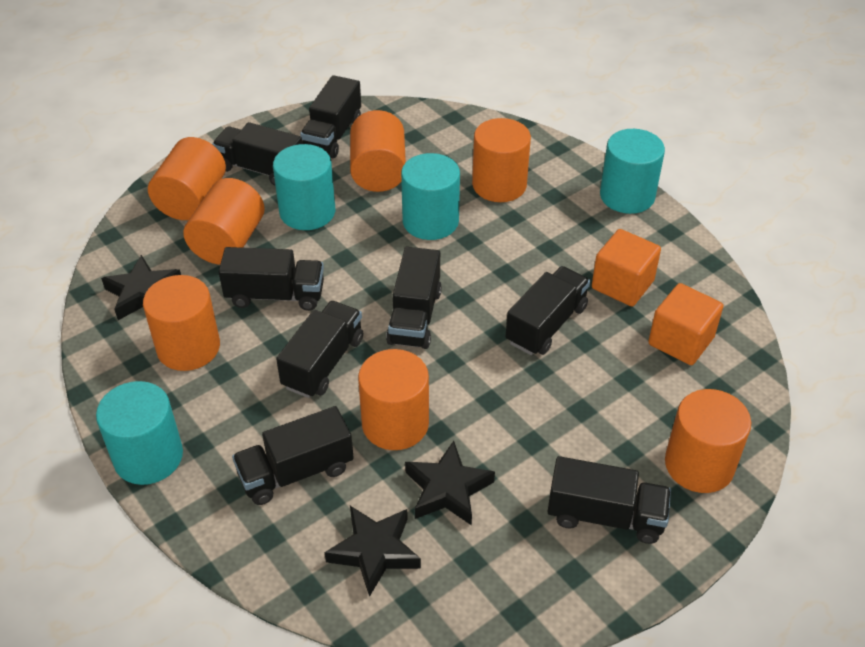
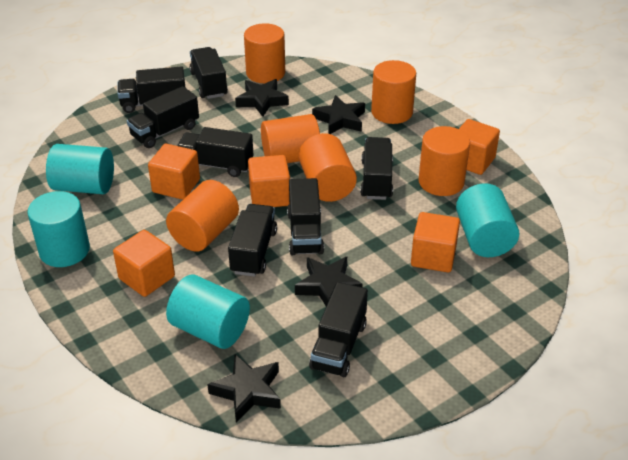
black star: 3 -> 4
orange cube: 2 -> 5
orange cylinder: 7 -> 6

